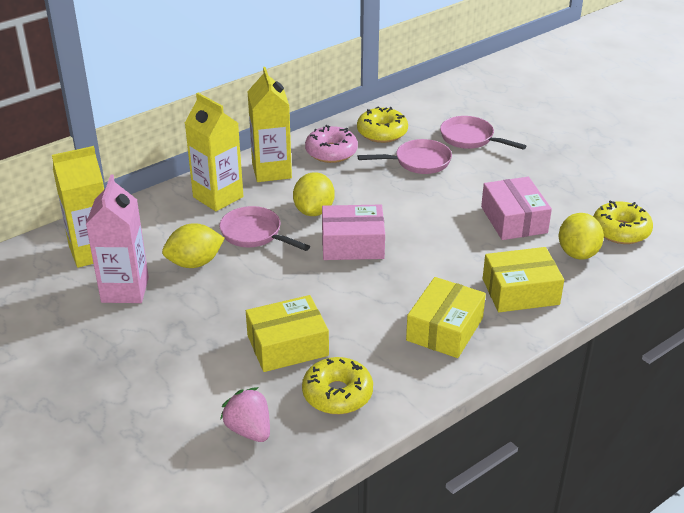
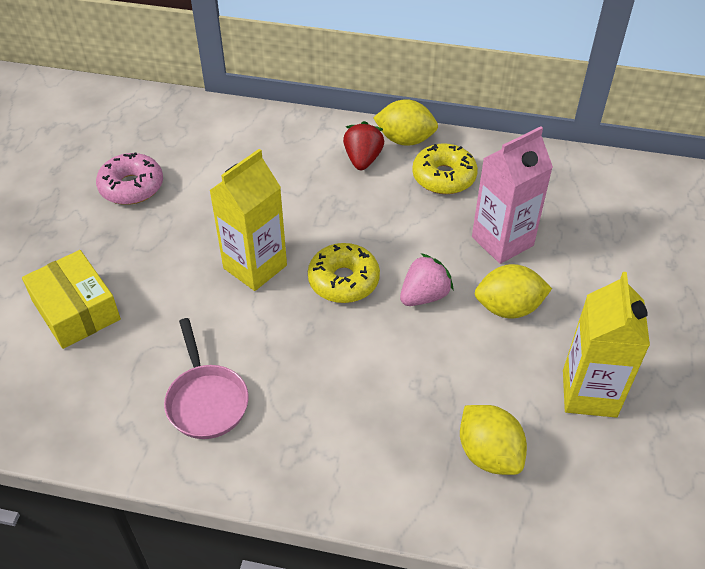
pink box: 2 -> 0
pink pan: 3 -> 1
red strawberry: 0 -> 1
yellow box: 3 -> 1
yellow carton: 3 -> 2
yellow donut: 3 -> 2

